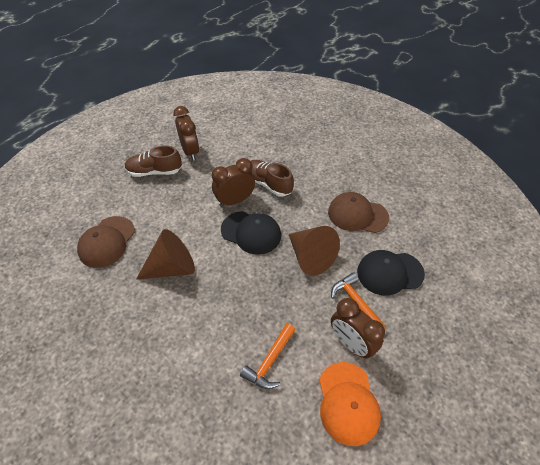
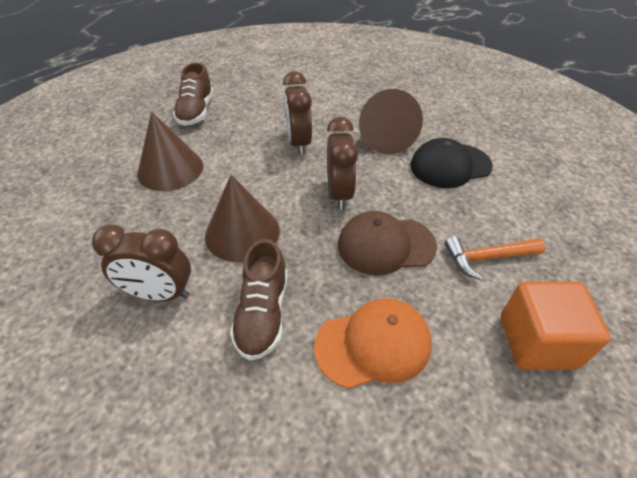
black cap: 2 -> 1
brown cap: 2 -> 1
brown cone: 2 -> 3
orange cube: 0 -> 1
orange hammer: 2 -> 1

